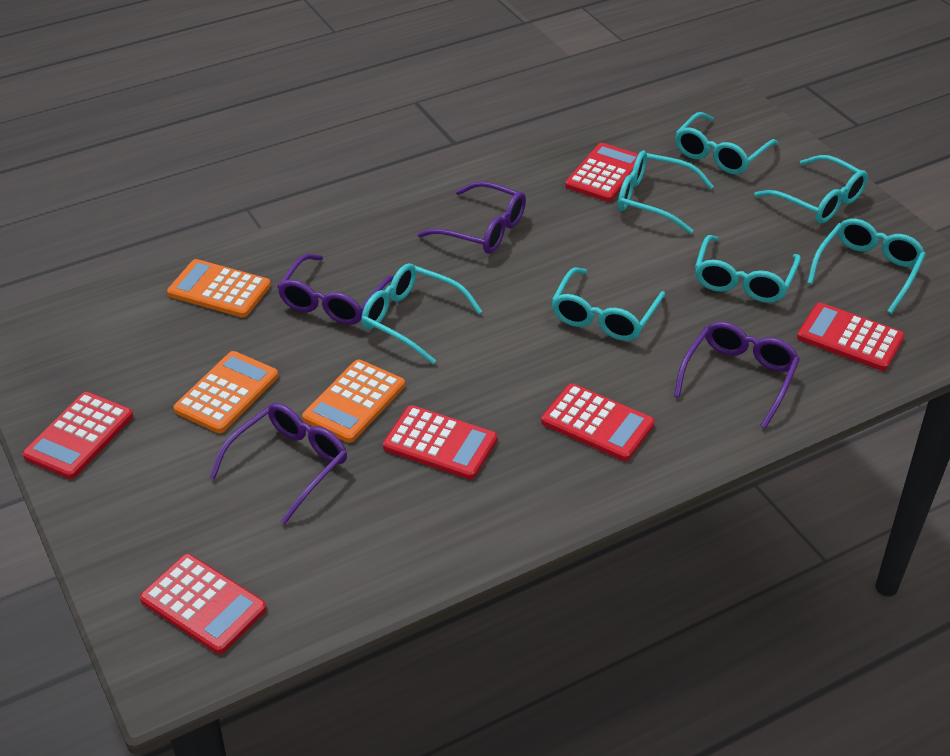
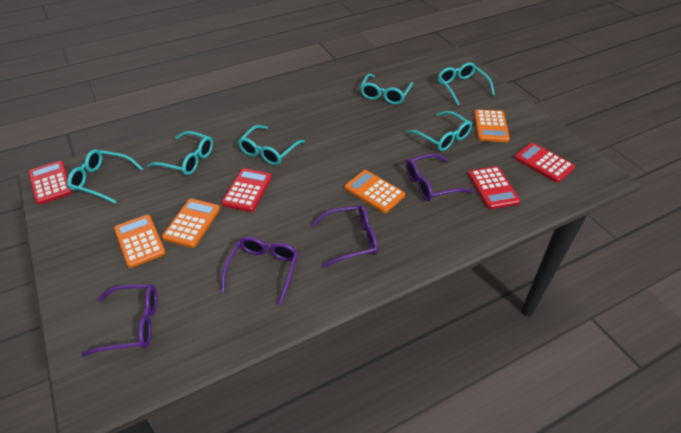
orange calculator: 3 -> 4
red calculator: 6 -> 4
turquoise glasses: 7 -> 6

